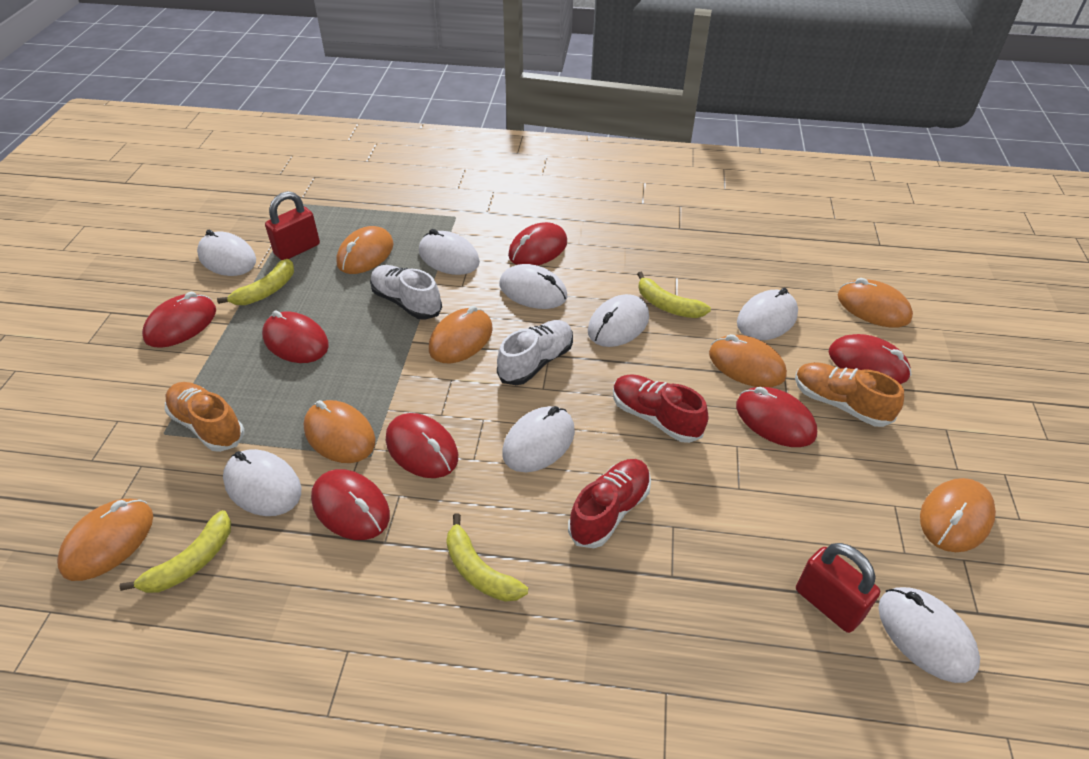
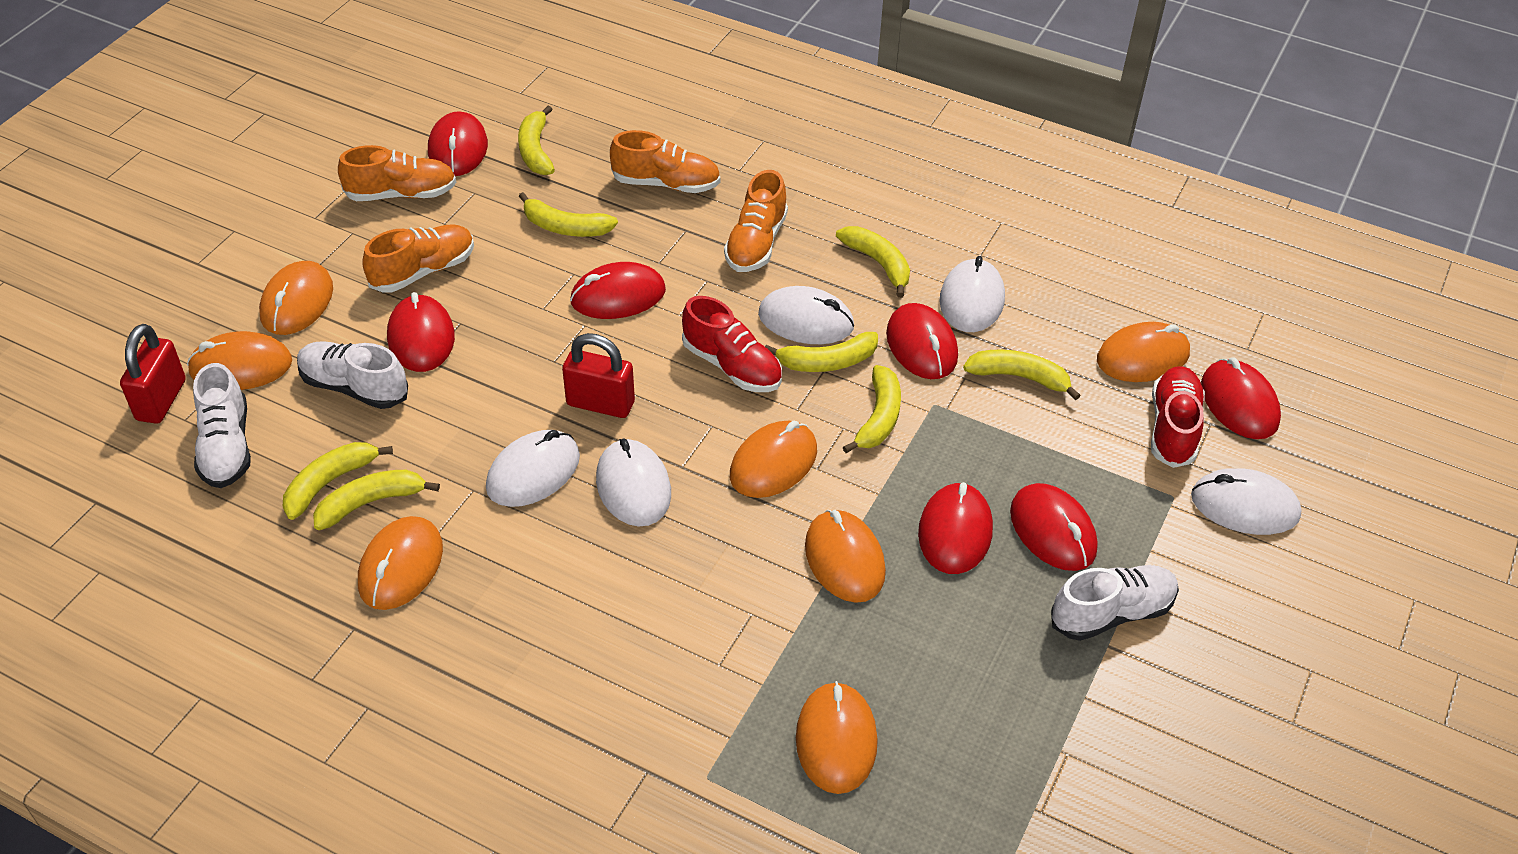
orange shoe: 2 -> 4
white mouse: 8 -> 5
white shoe: 2 -> 3
yellow banana: 4 -> 8

